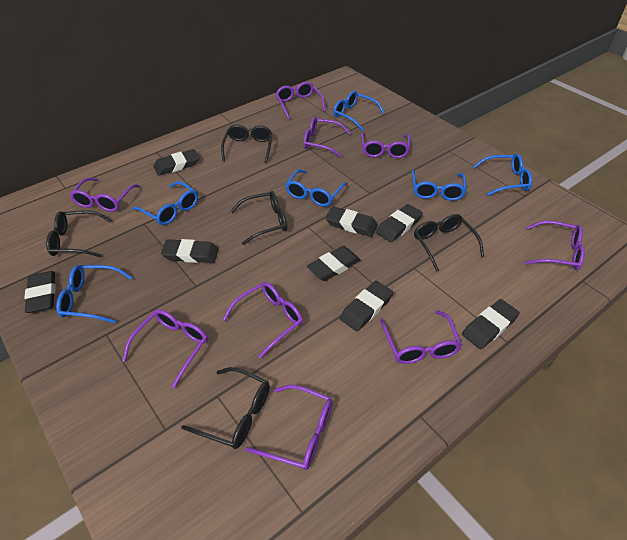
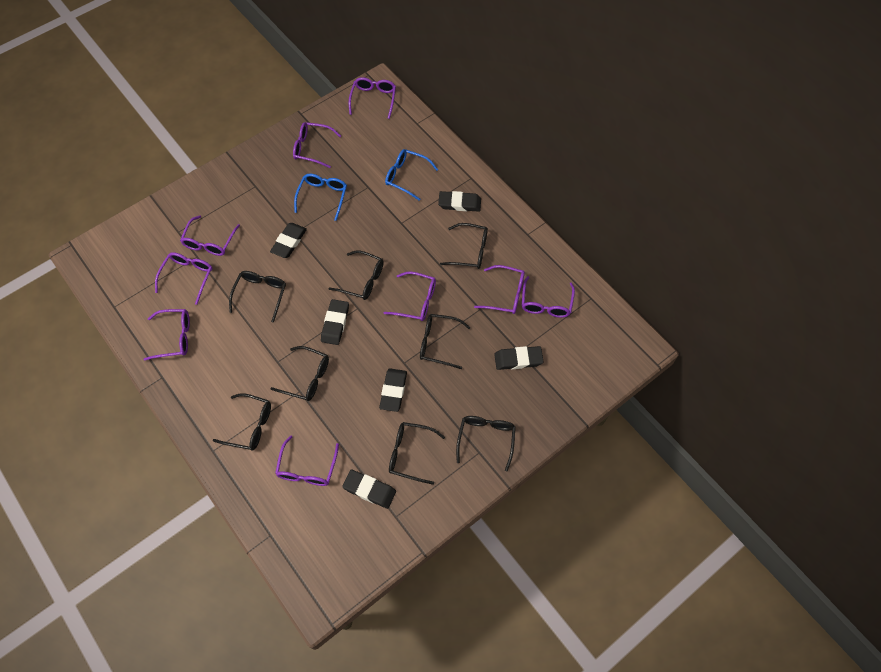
black eraser: 8 -> 6
black glasses: 5 -> 8
blue glasses: 6 -> 2

